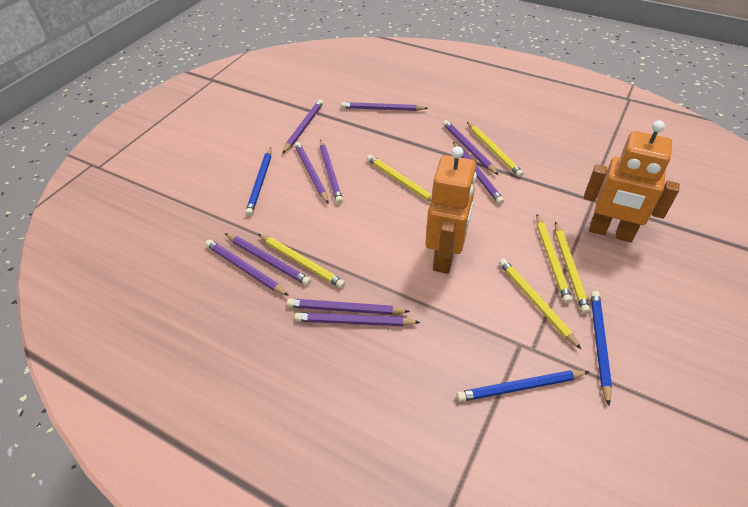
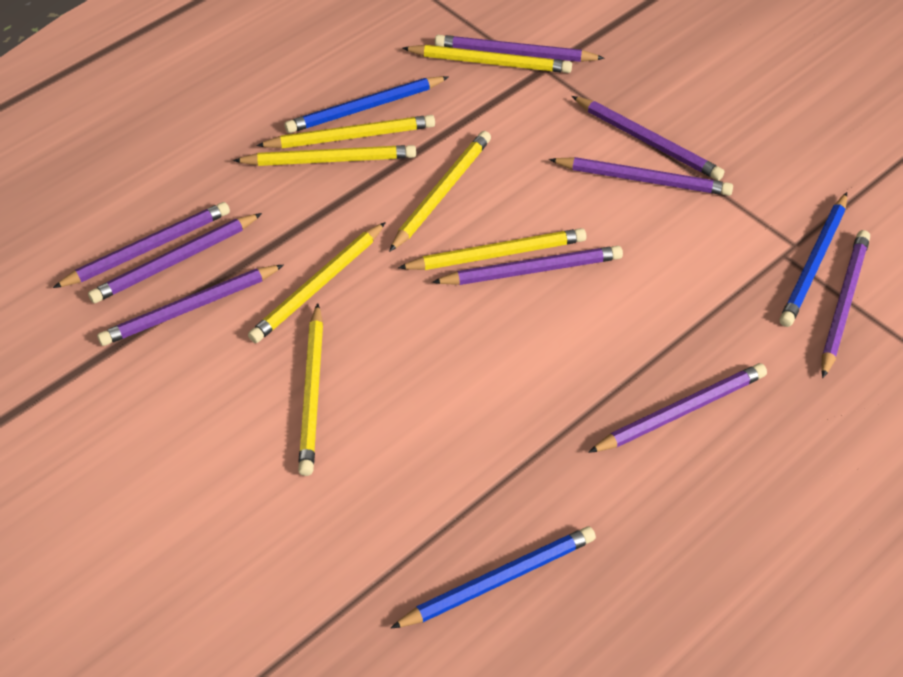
orange robot: 2 -> 0
purple pencil: 10 -> 9
yellow pencil: 6 -> 7

